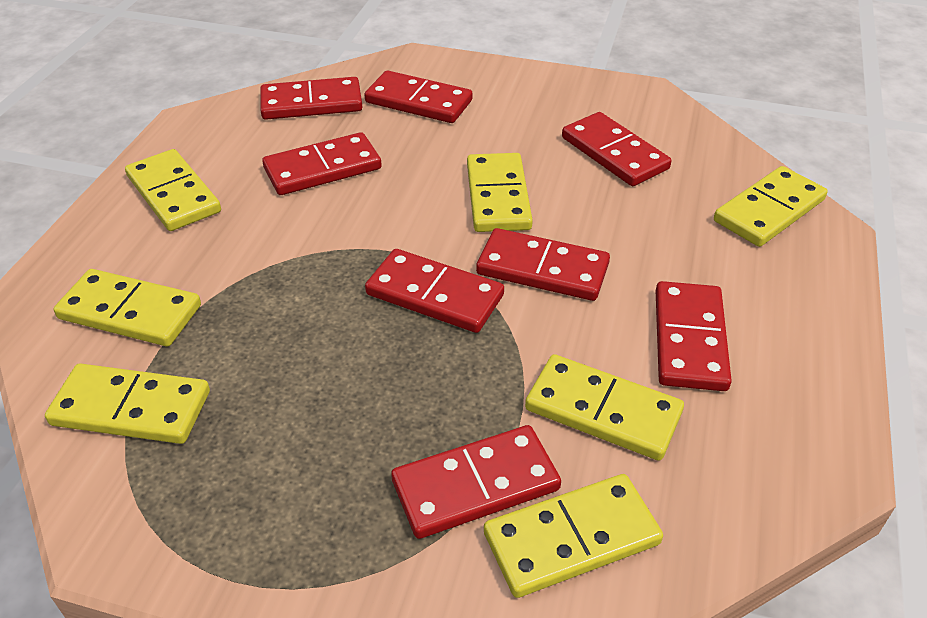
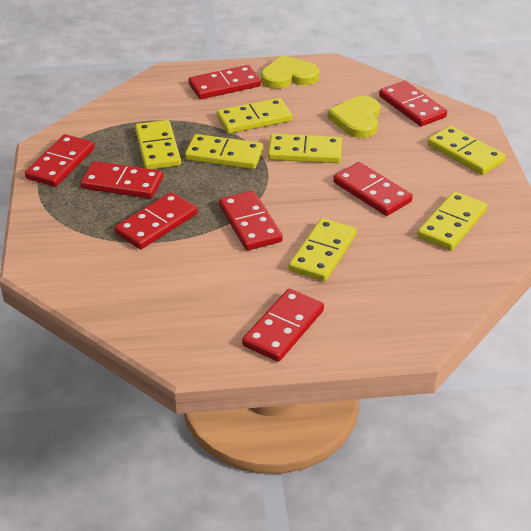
yellow heart: 0 -> 2

